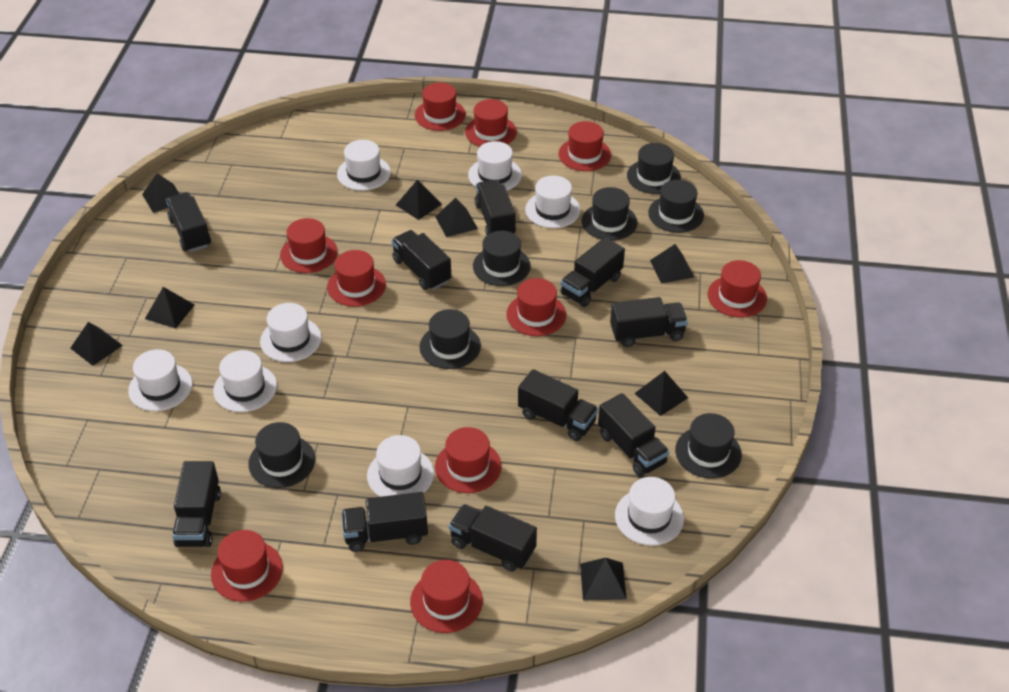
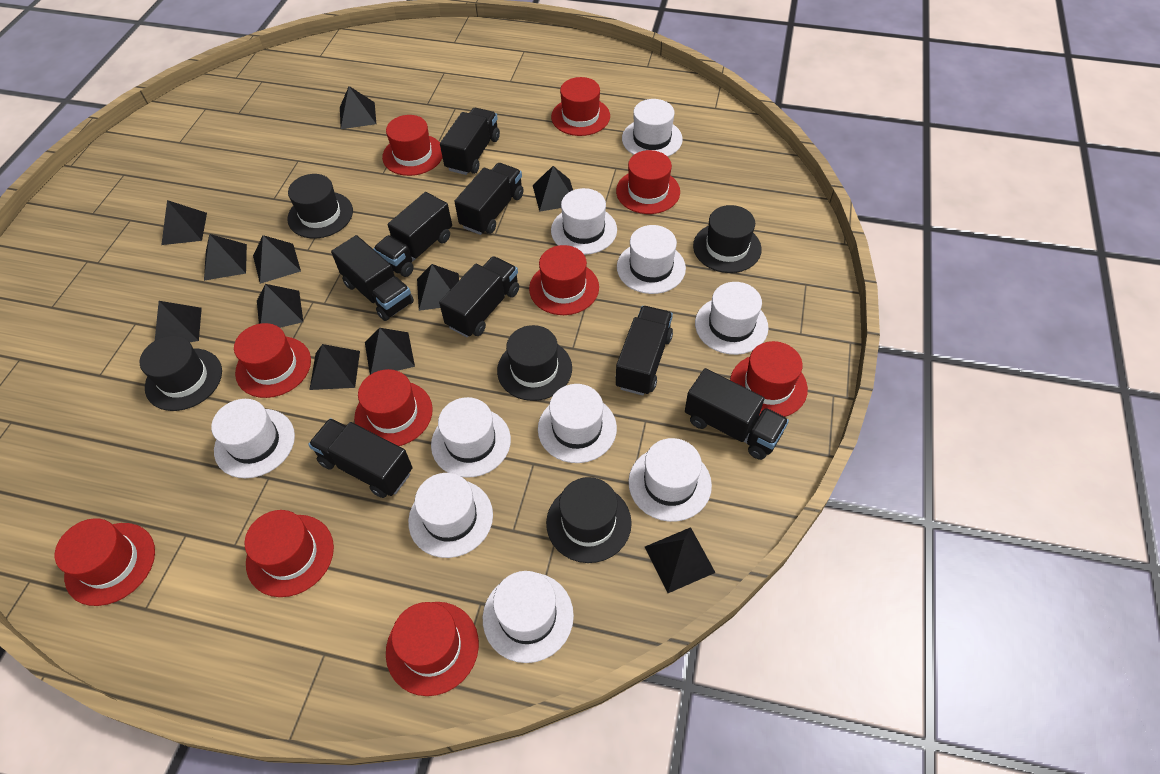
black hat: 7 -> 5
black pyramid: 8 -> 11
black truck: 10 -> 8
white hat: 8 -> 10

